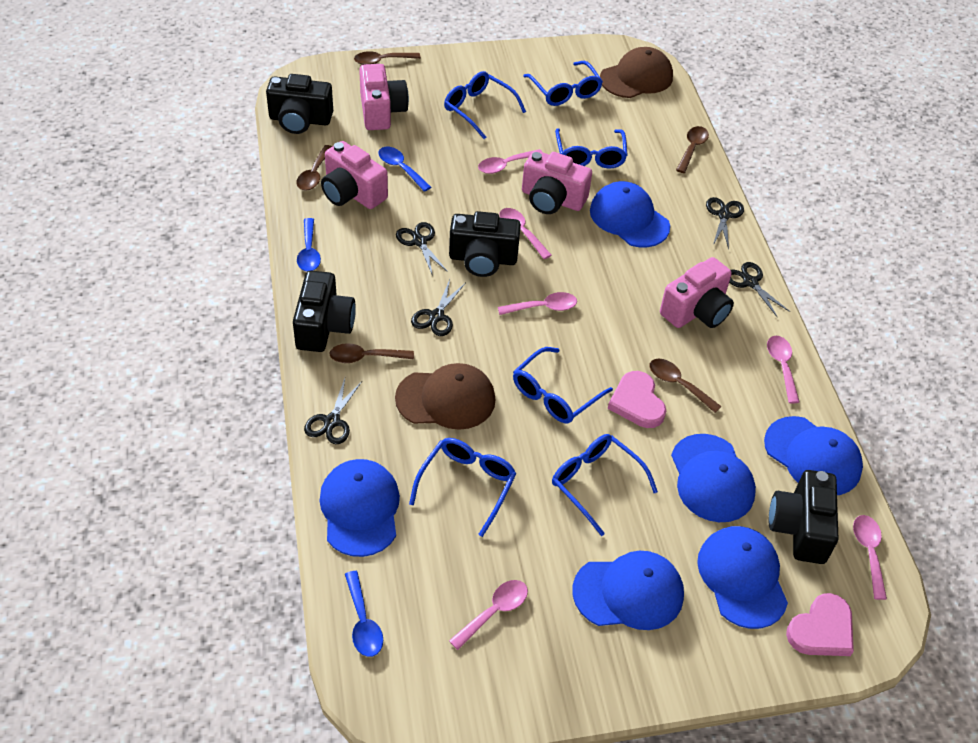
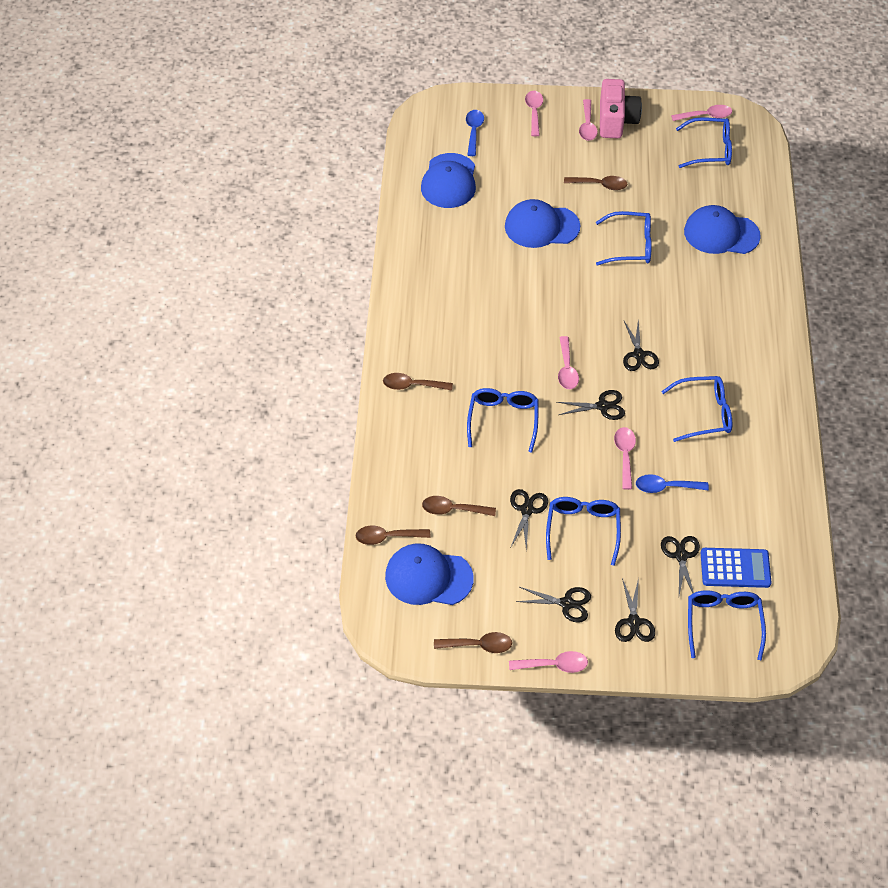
black camera: 4 -> 0
black scissors: 5 -> 6
blue calculator: 0 -> 1
blue cap: 6 -> 4
blue spoon: 3 -> 2
brown cap: 2 -> 0
pink camera: 4 -> 1
pink heart: 2 -> 0

